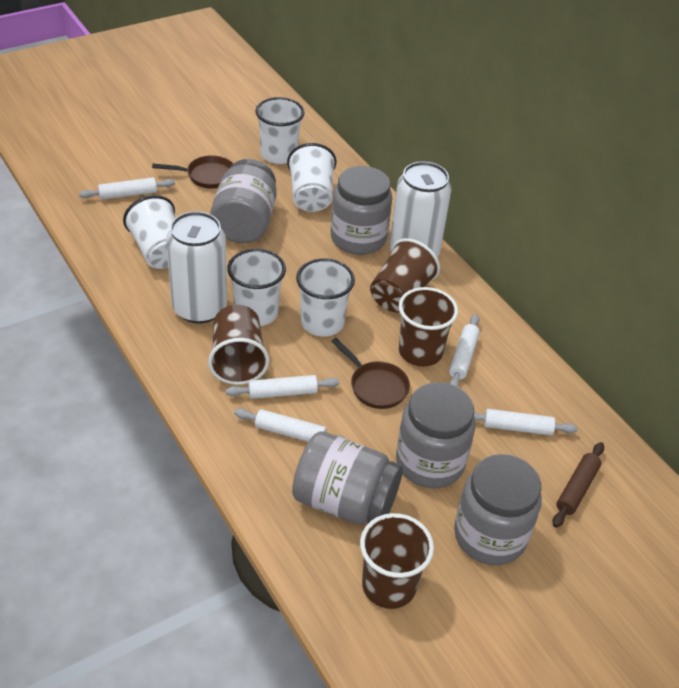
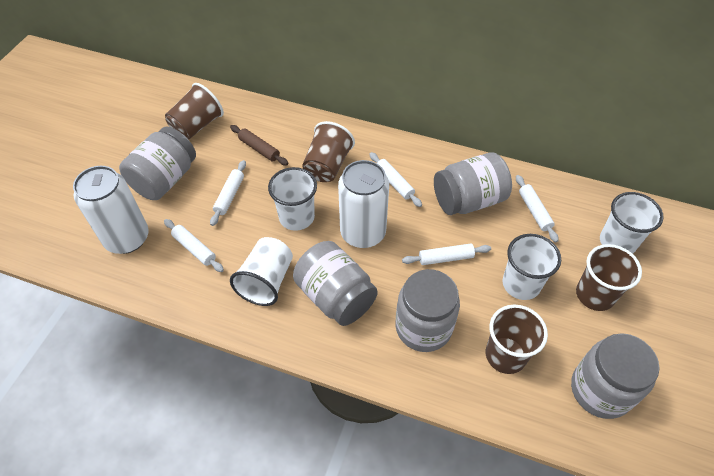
brown pan: 2 -> 0
white cup: 5 -> 4

